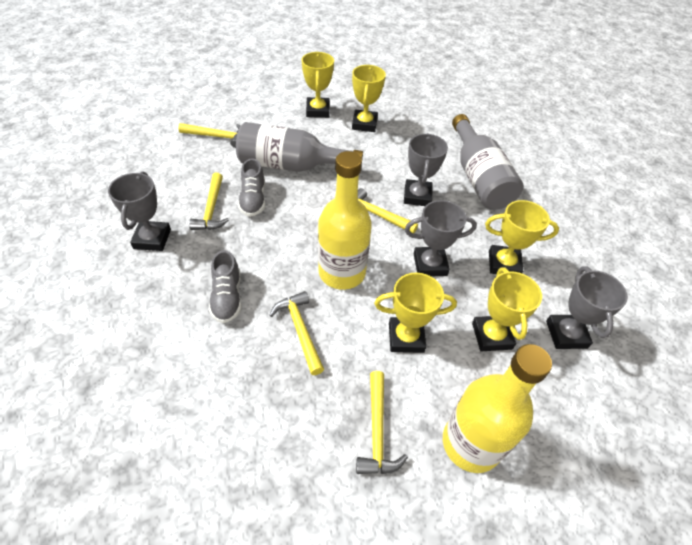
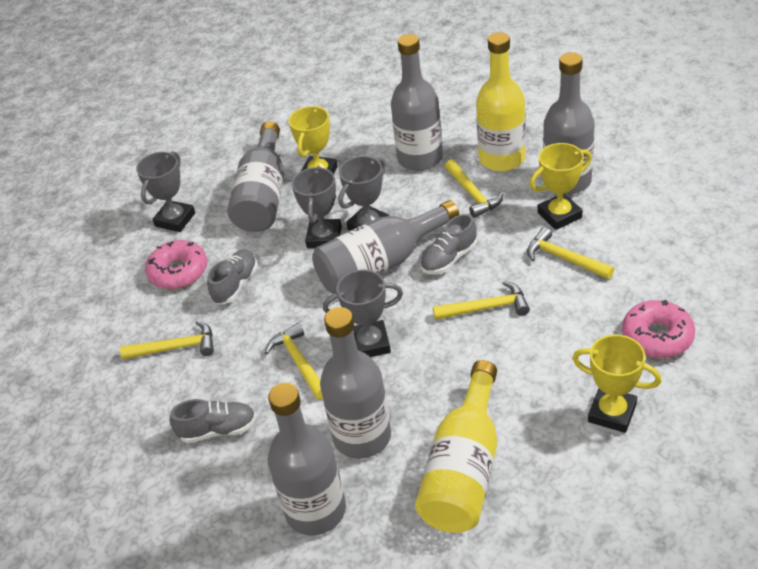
grey bottle: 2 -> 6
grey shoe: 2 -> 3
pink donut: 0 -> 2
yellow trophy: 5 -> 3

